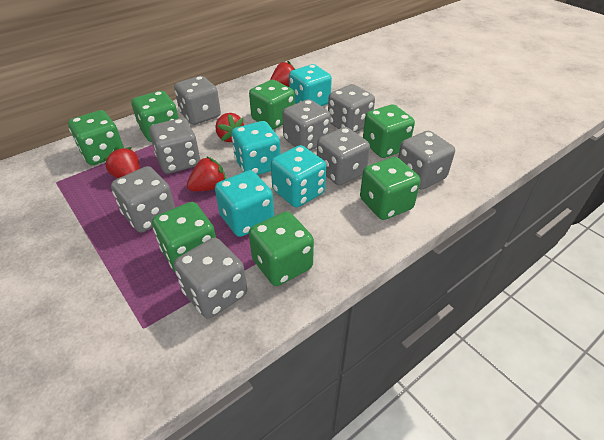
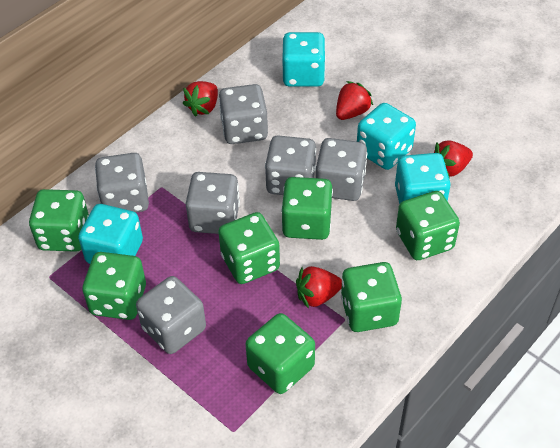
grey dice: 8 -> 6

